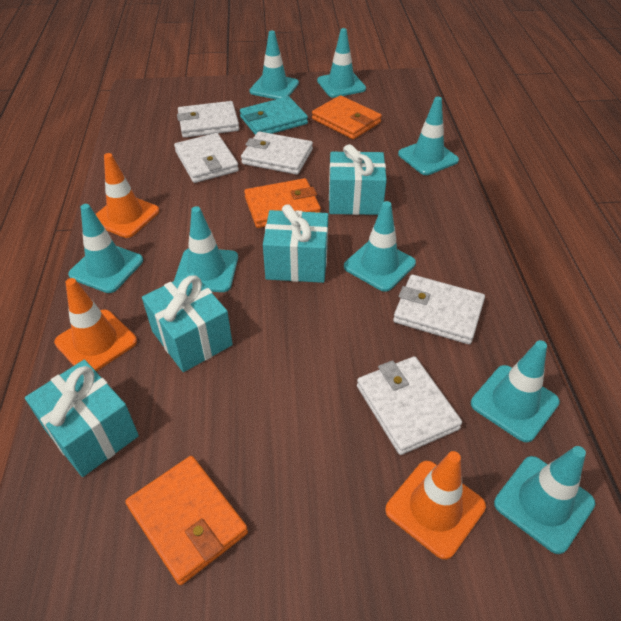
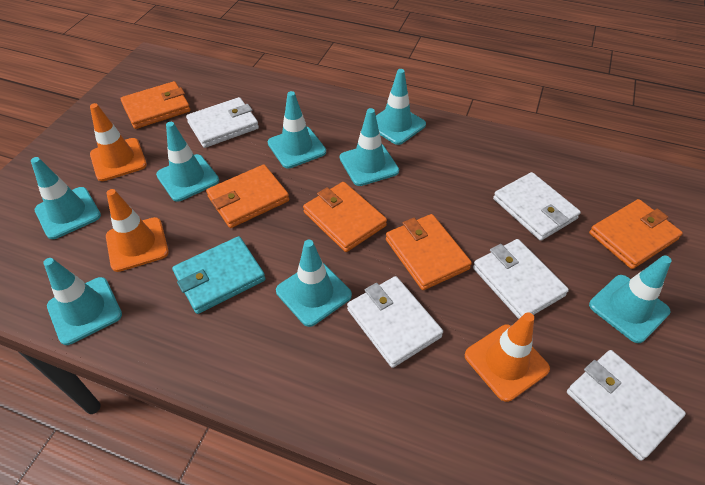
orange wallet: 3 -> 5
turquoise gift: 4 -> 0

